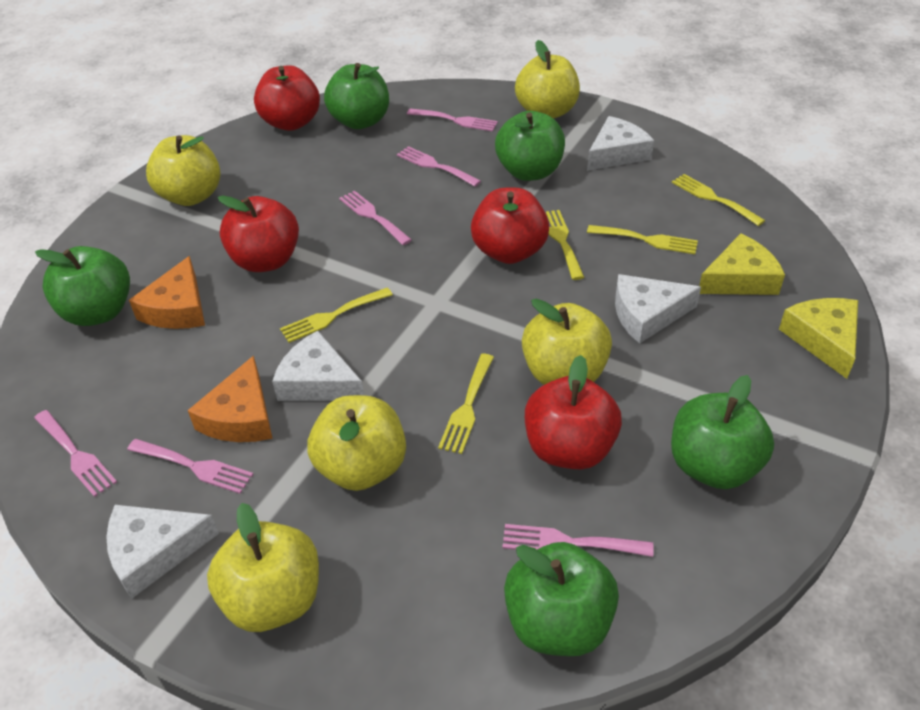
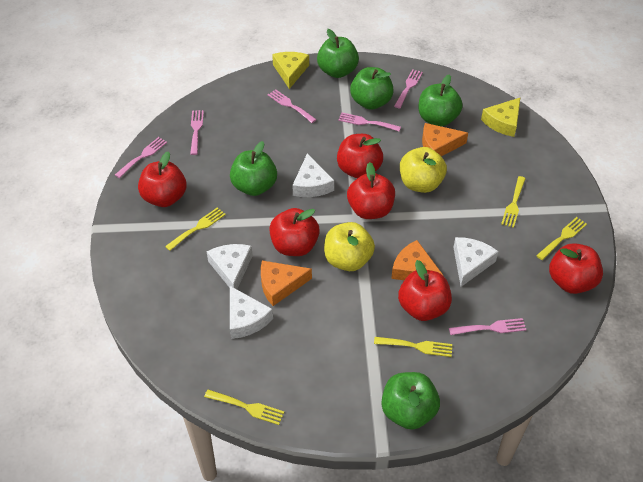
orange cheese: 2 -> 3
red apple: 4 -> 6
yellow apple: 5 -> 2

